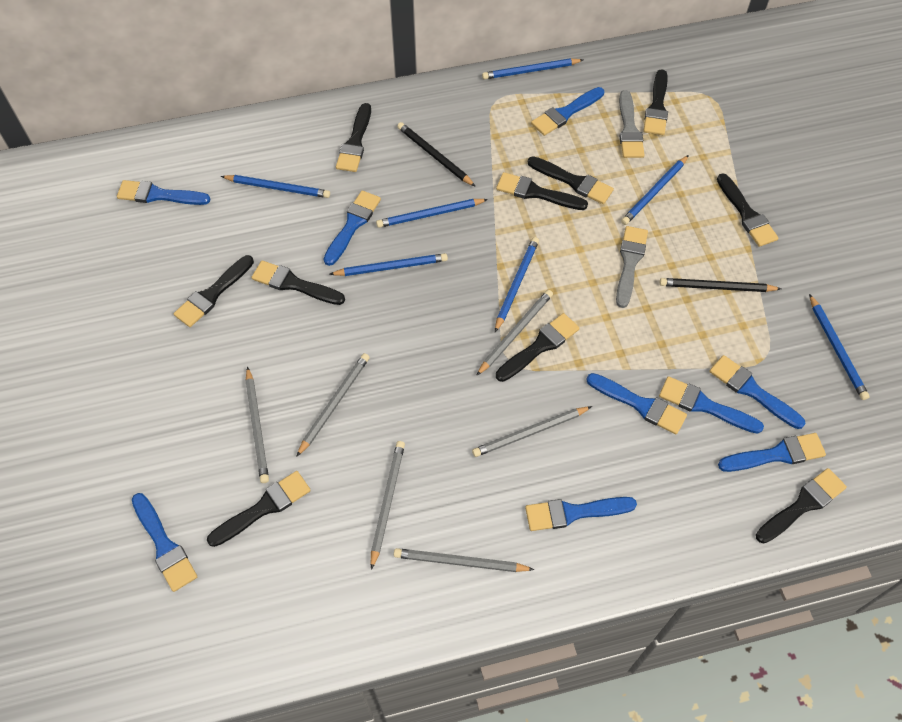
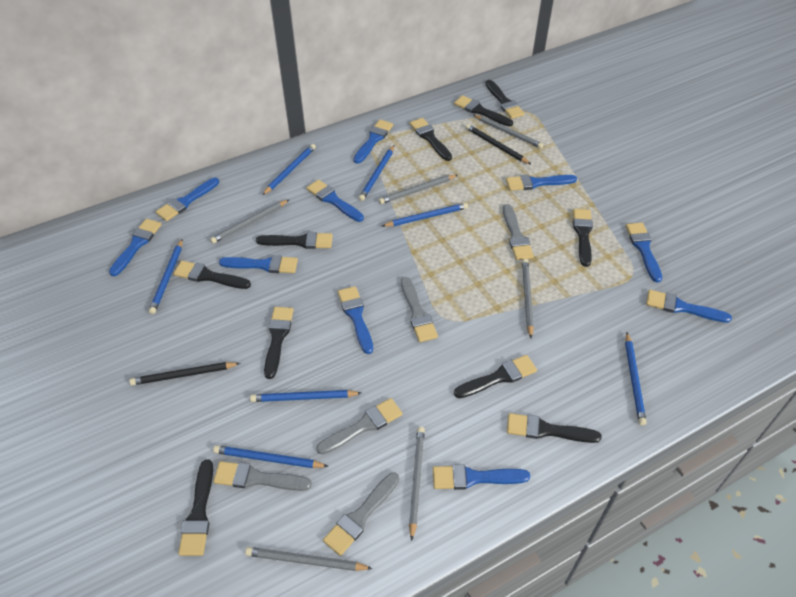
blue brush: 9 -> 10
grey brush: 2 -> 5

